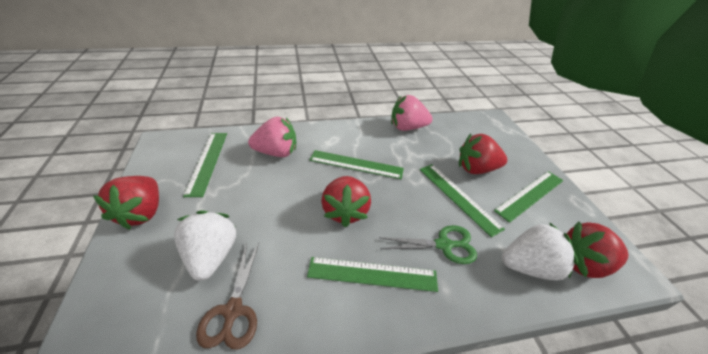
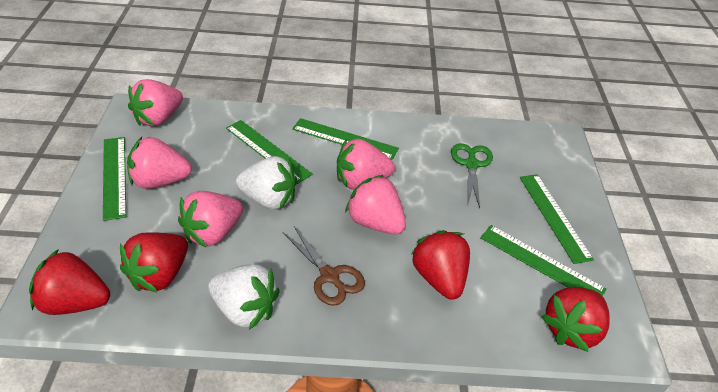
pink strawberry: 2 -> 5

